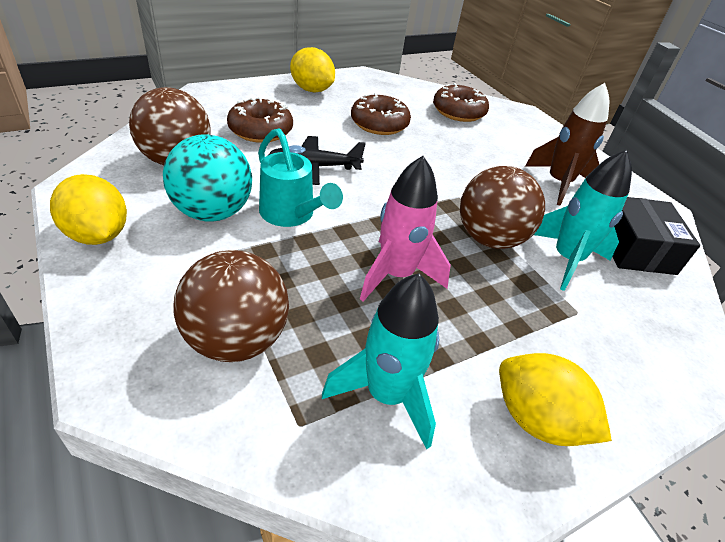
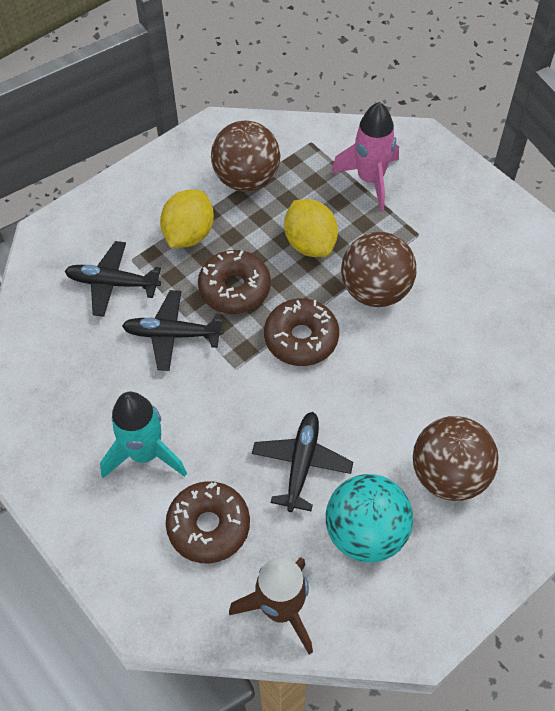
black box: 1 -> 0
black plane: 1 -> 3
turquoise rocket: 2 -> 1
turquoise watering can: 1 -> 0
yellow lemon: 3 -> 2

